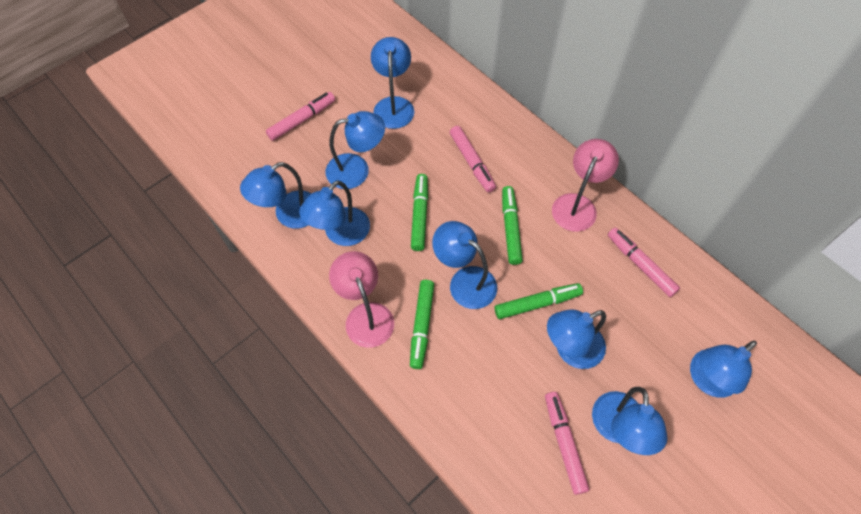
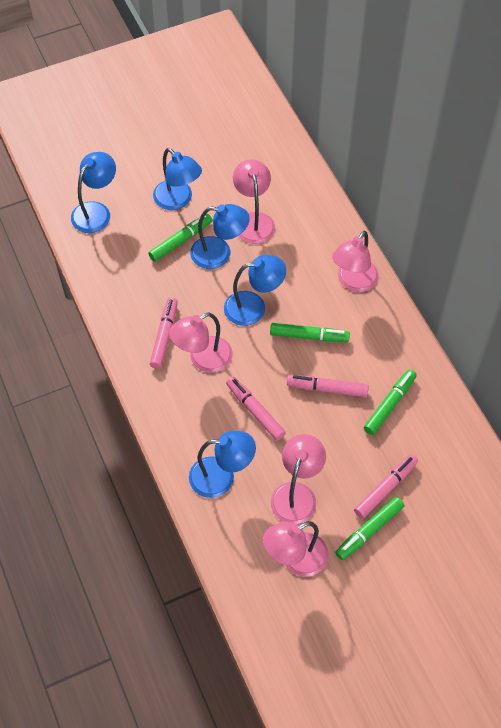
blue lamp: 8 -> 5
pink lamp: 2 -> 5

